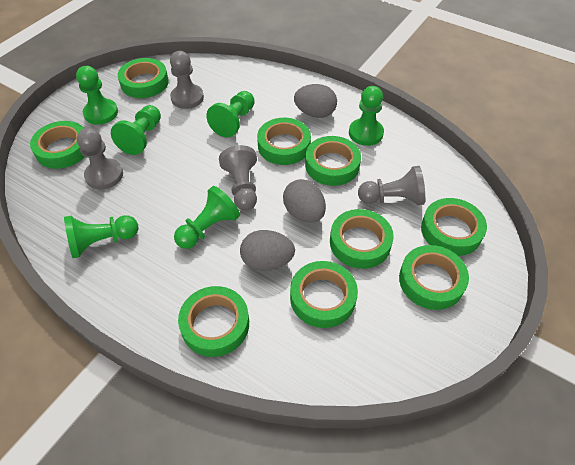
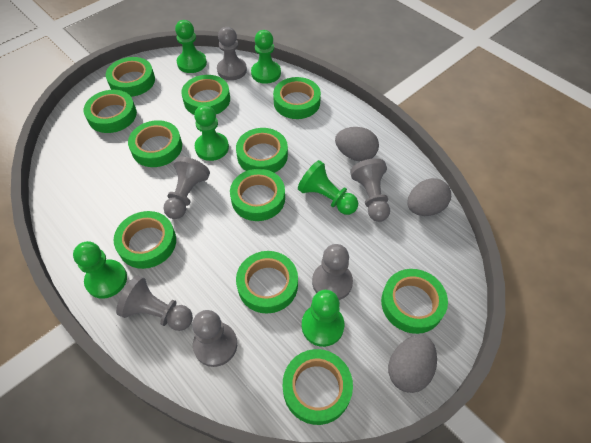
green tape: 9 -> 11
grey pawn: 4 -> 6

